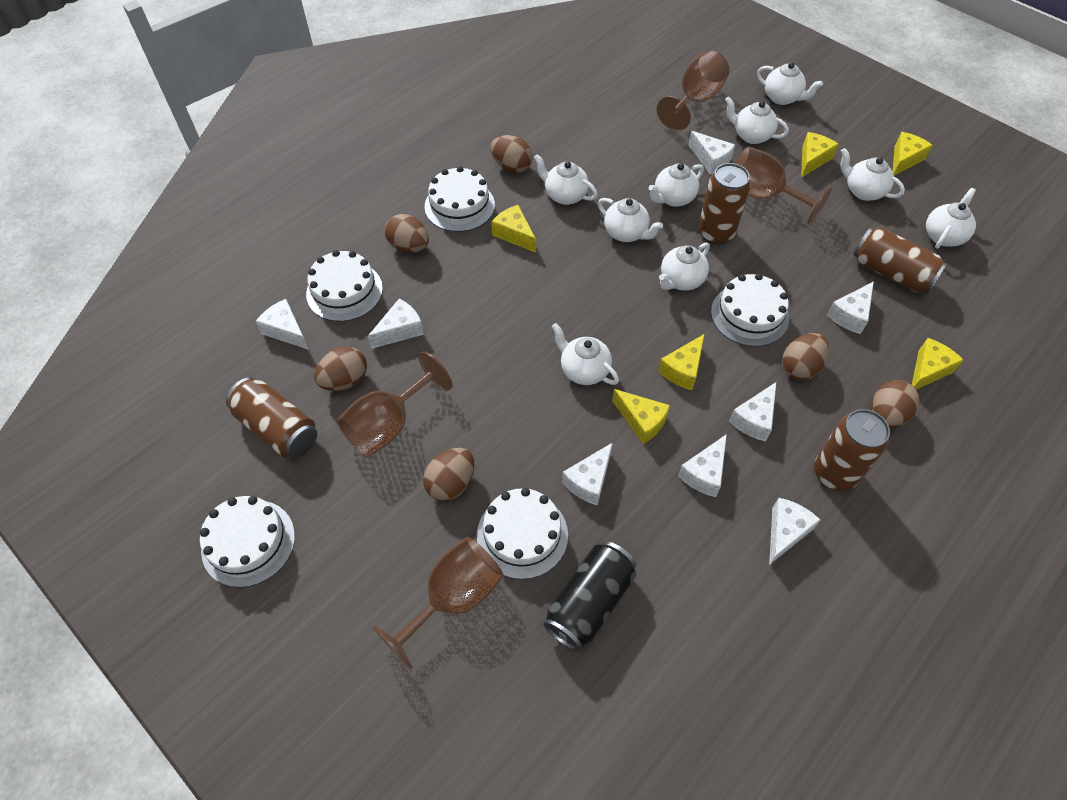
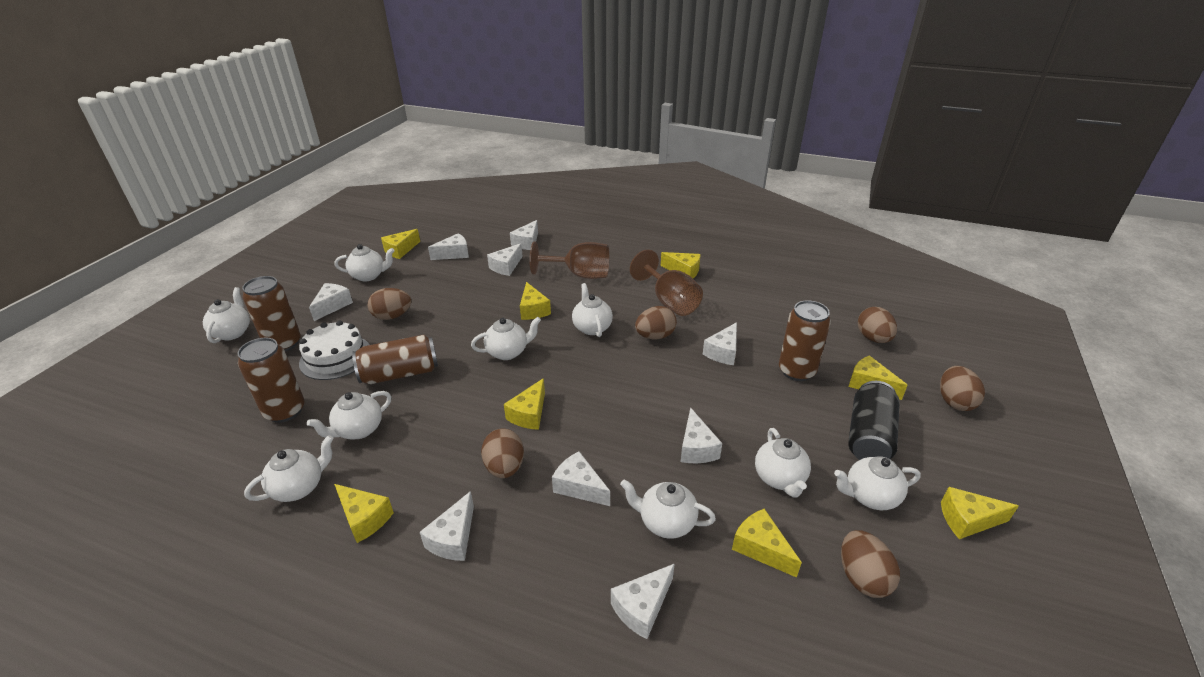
brown goblet: 4 -> 2
white cake: 5 -> 1
white cheese: 8 -> 9
yellow cheese: 6 -> 8

